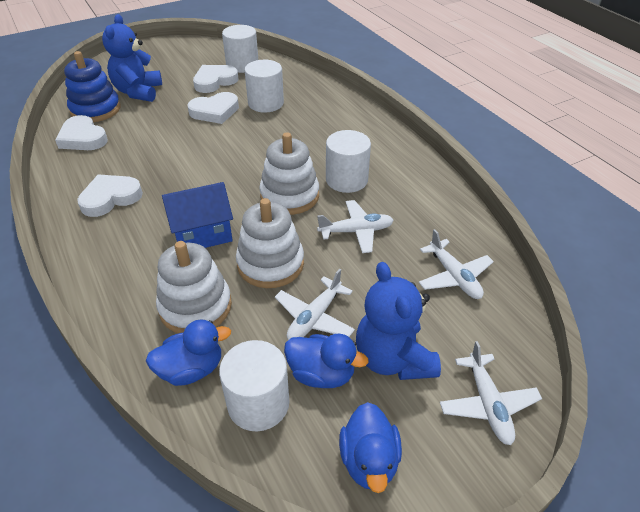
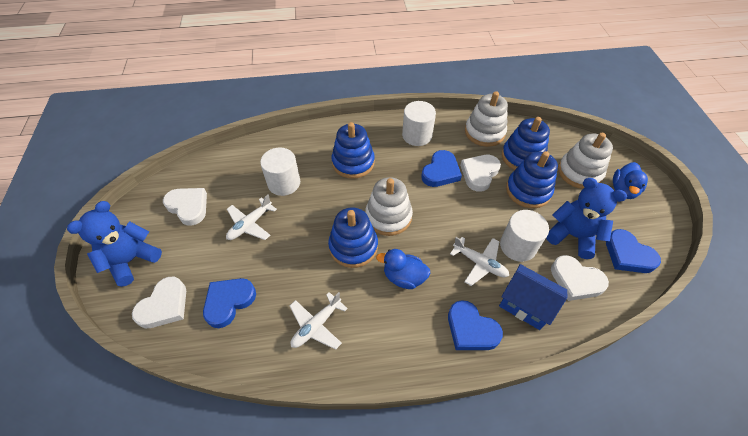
blue duck: 3 -> 2
blue heart: 0 -> 4
blue stacking toy: 1 -> 4
white cylinder: 4 -> 3
white plane: 4 -> 3

